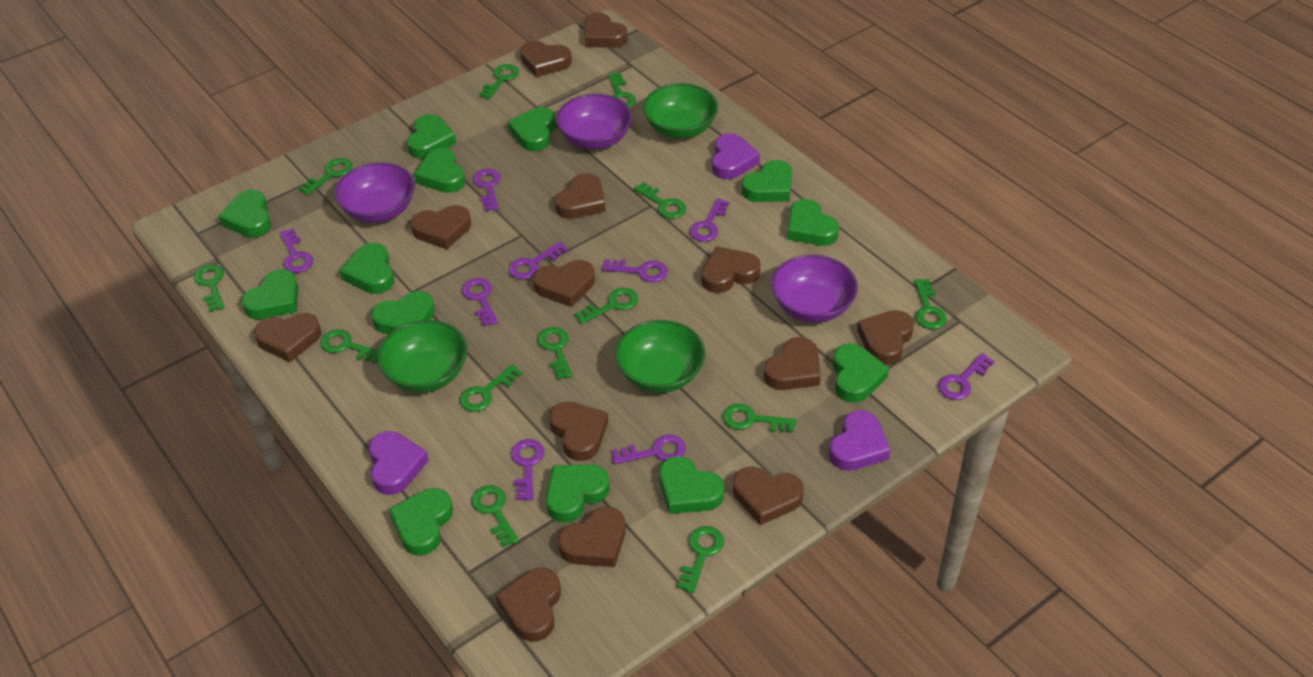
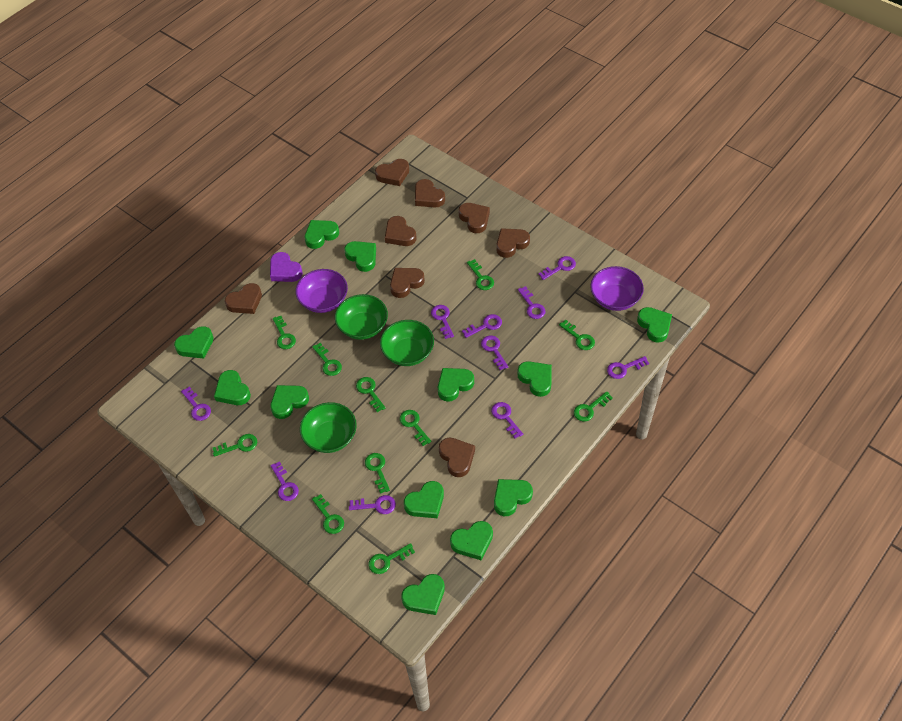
brown heart: 13 -> 8
green heart: 13 -> 12
green key: 13 -> 11
purple bowl: 3 -> 2
purple heart: 3 -> 1
purple key: 9 -> 10

